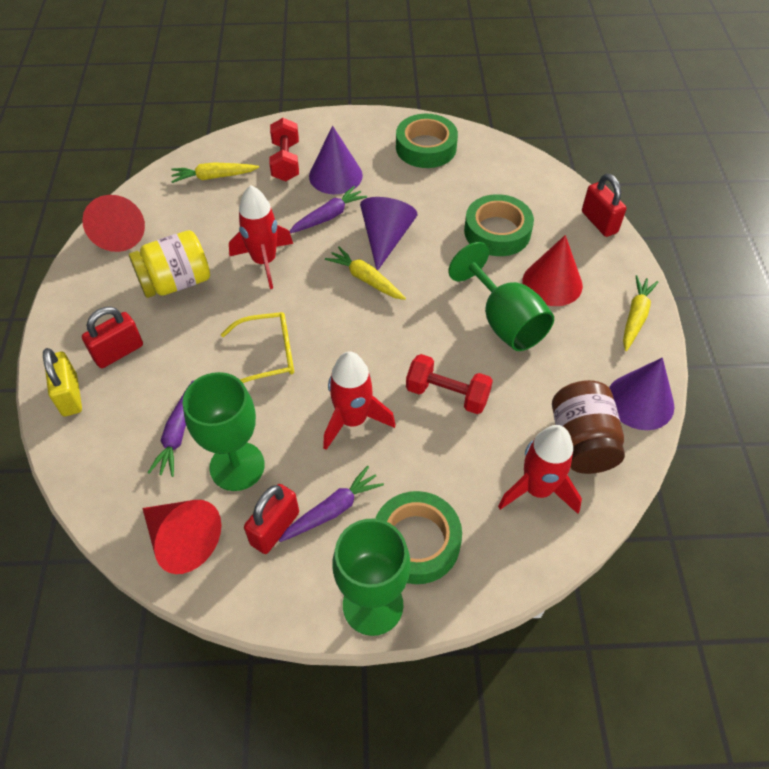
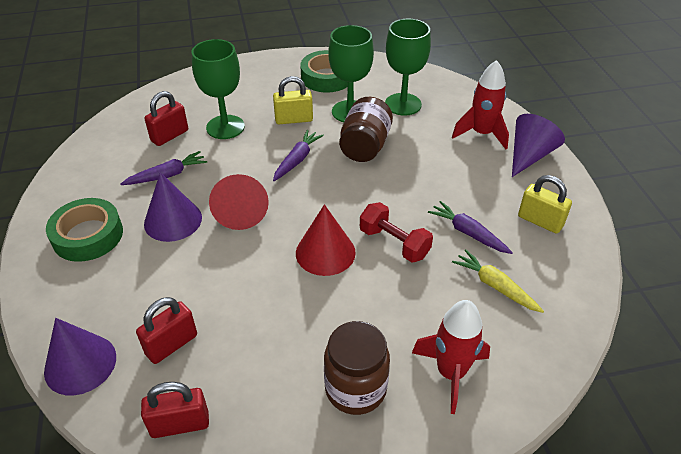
brown jar: 1 -> 2
green tape: 3 -> 2
red cone: 3 -> 2
red dumbbell: 2 -> 1
red rocket: 3 -> 2
yellow carrot: 3 -> 1
yellow glasses: 1 -> 0
yellow jar: 1 -> 0
yellow padlock: 1 -> 2

